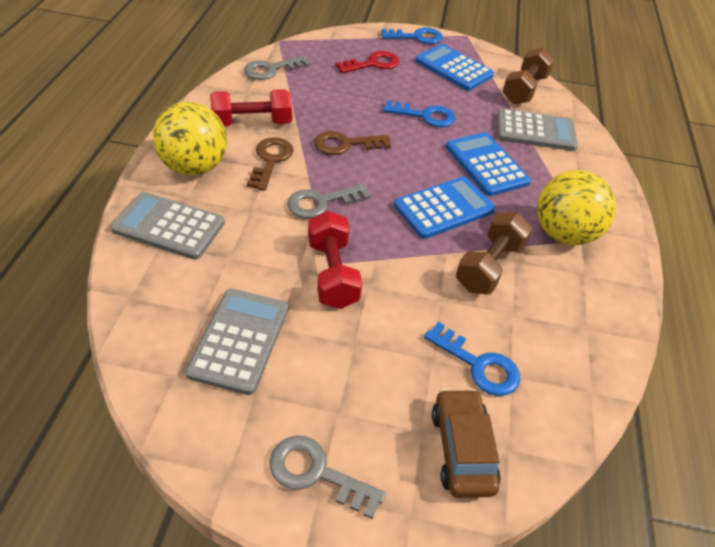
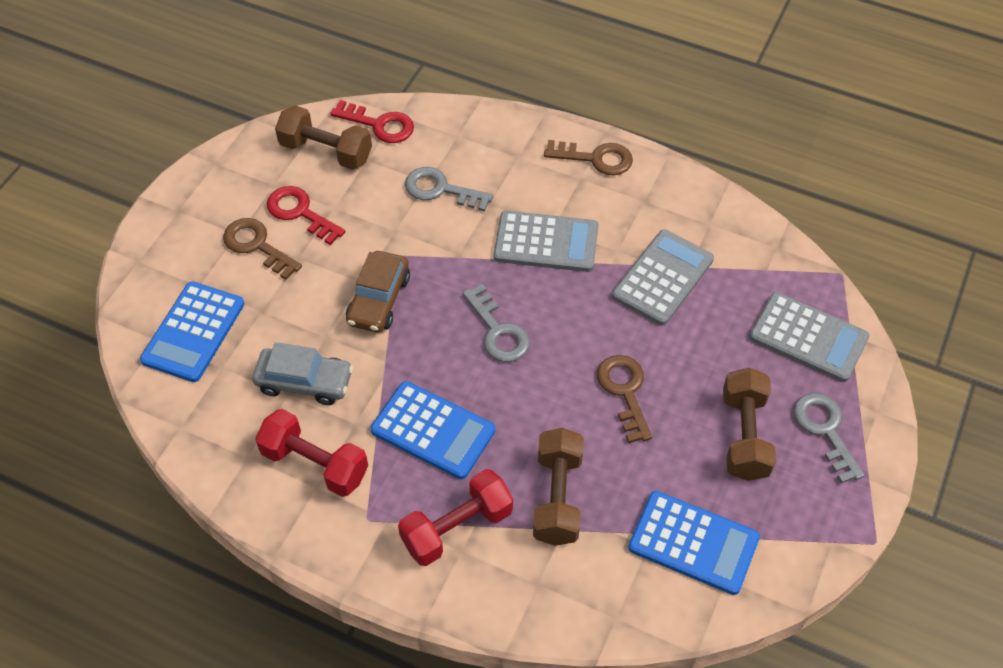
blue key: 3 -> 0
brown dumbbell: 2 -> 3
brown key: 2 -> 3
grey car: 0 -> 1
red key: 1 -> 2
yellow ball: 2 -> 0

